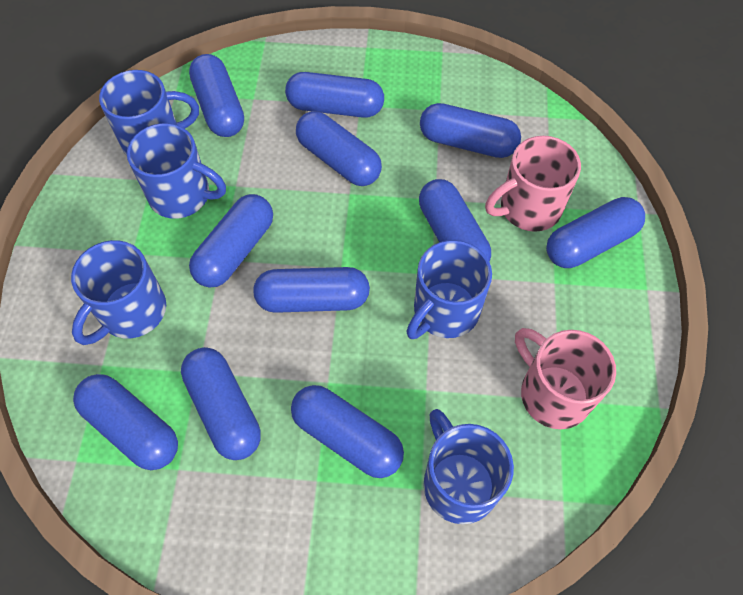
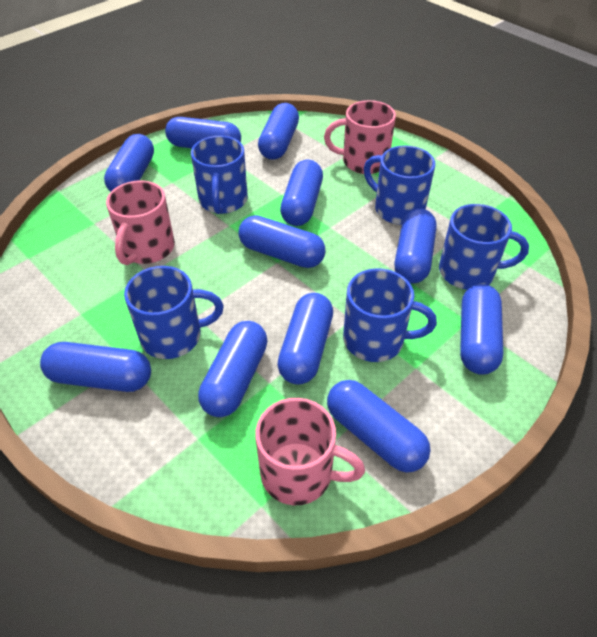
pink mug: 2 -> 3

